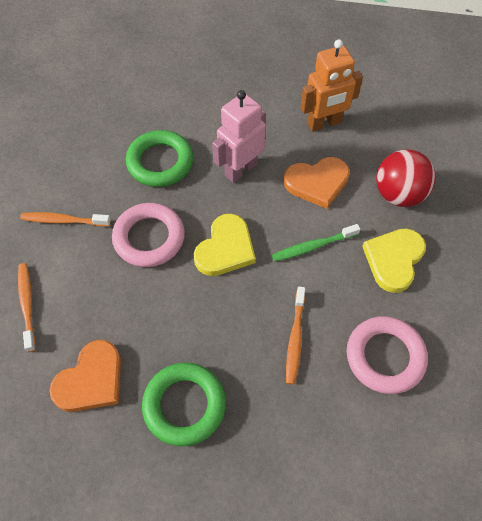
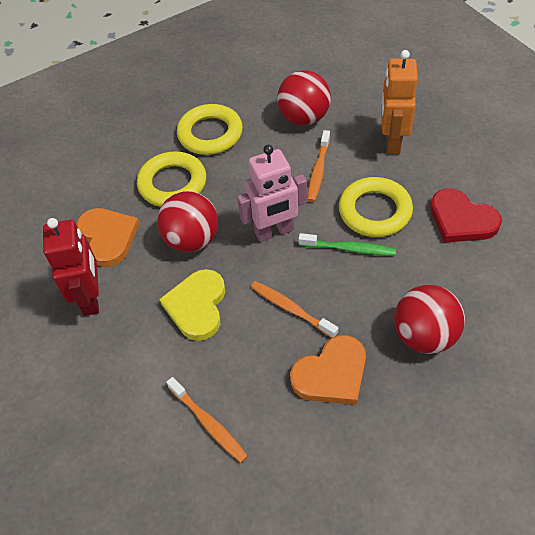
green ring: 2 -> 0
pink ring: 2 -> 0
red ball: 1 -> 3
red heart: 0 -> 1
red robot: 0 -> 1
yellow heart: 2 -> 1
yellow ring: 0 -> 3

